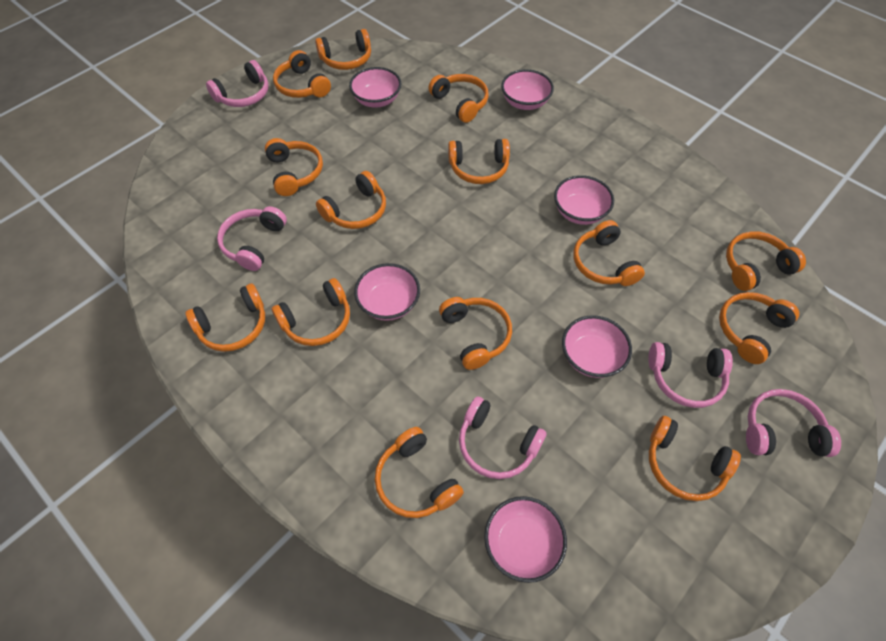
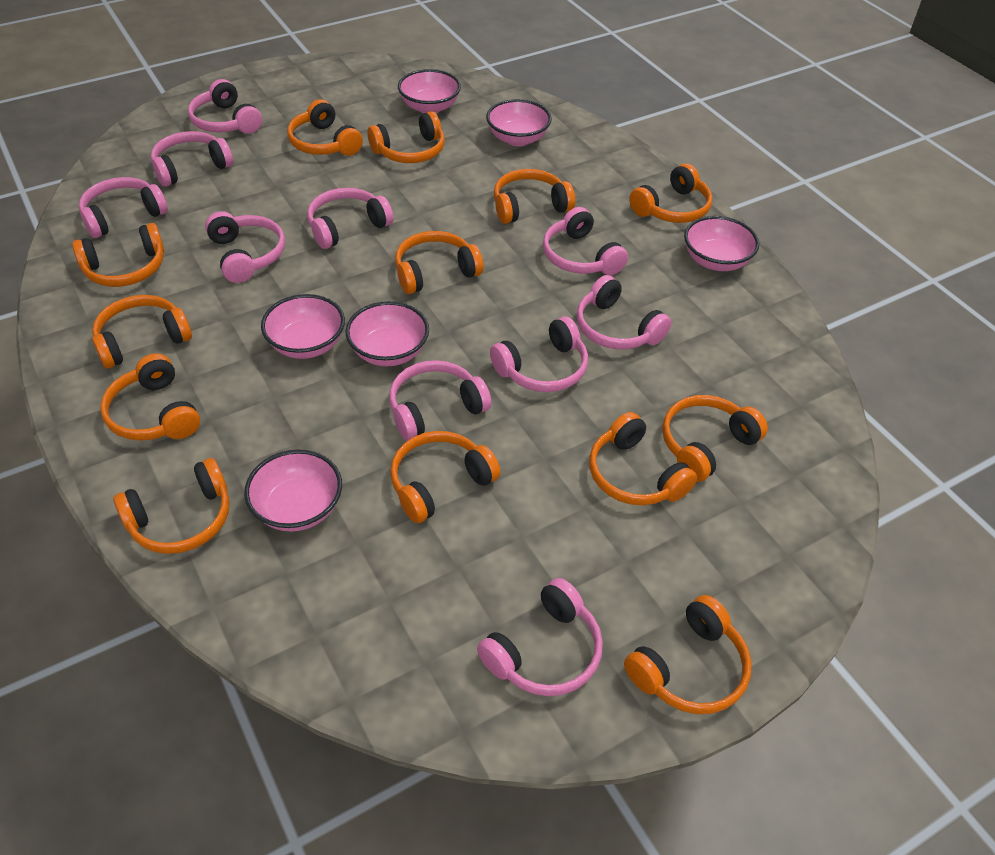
orange headphones: 14 -> 13
pink headphones: 5 -> 10

